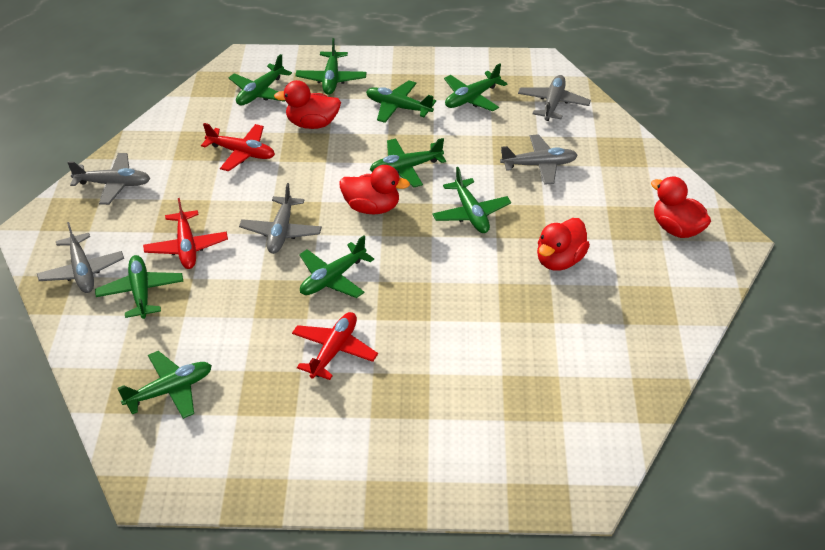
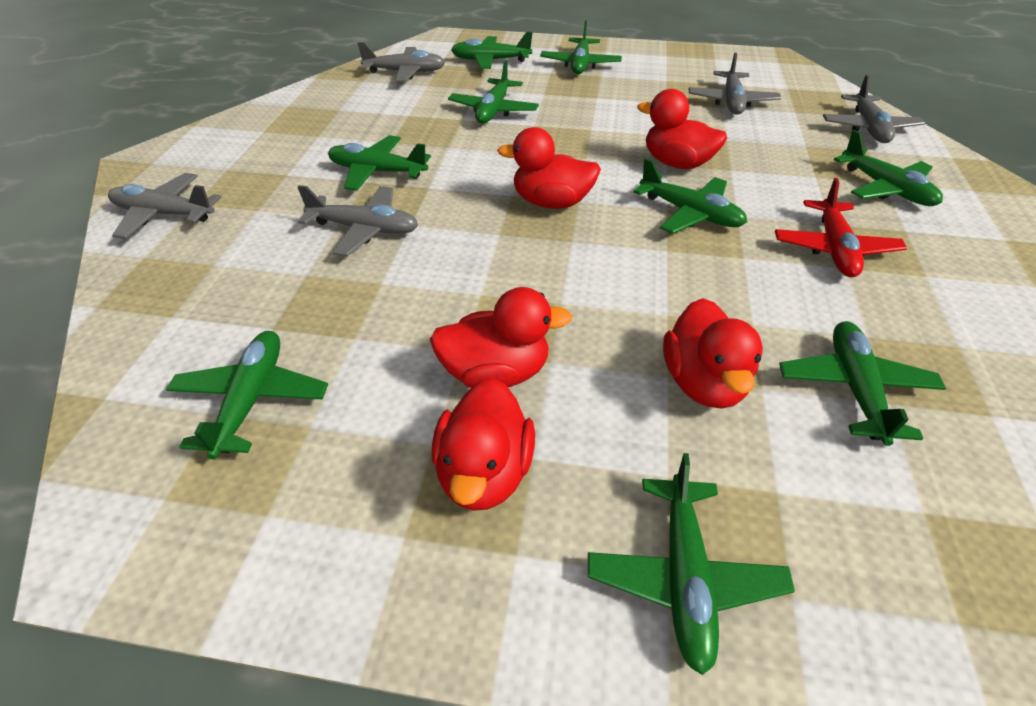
red duck: 4 -> 5
red plane: 3 -> 1

